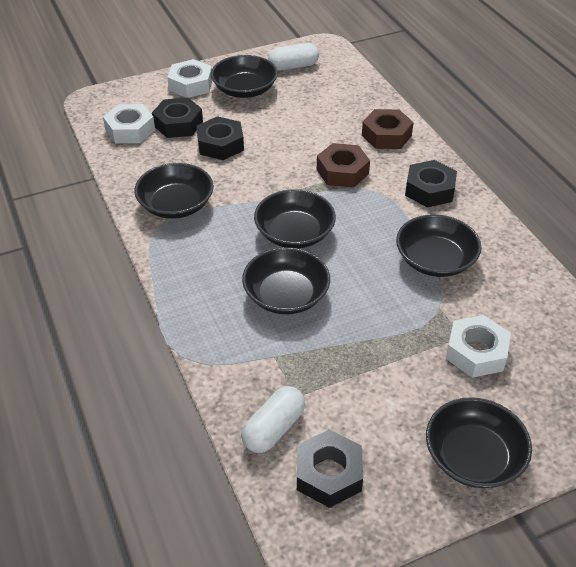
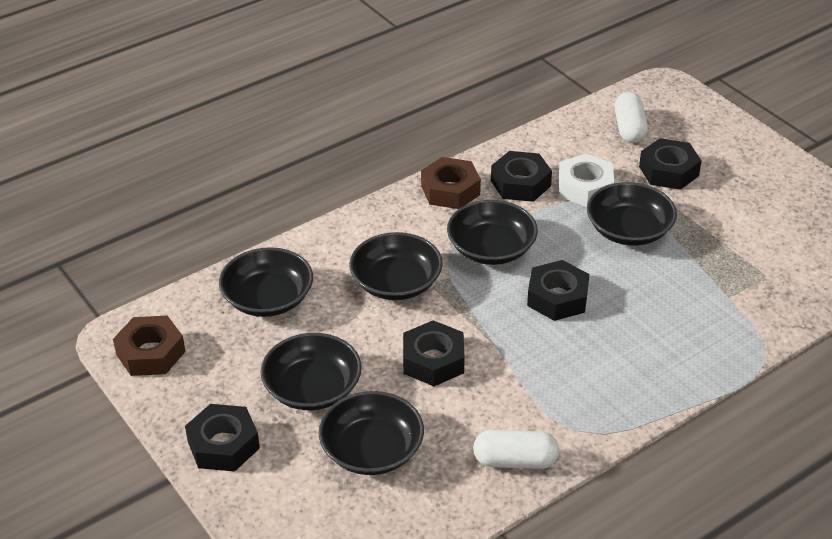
black nut: 4 -> 5
white nut: 3 -> 1

